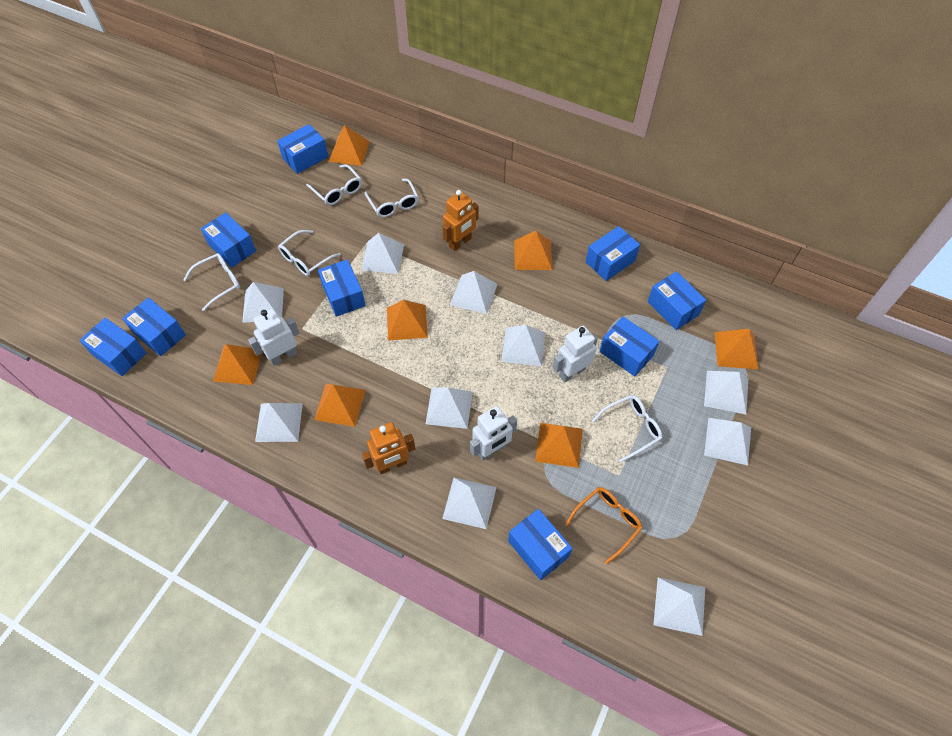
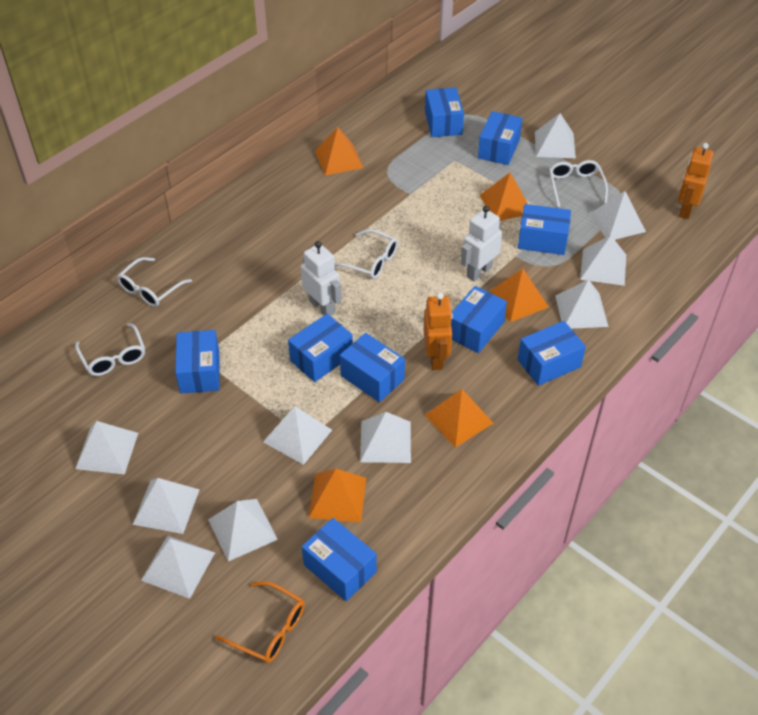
orange pyramid: 7 -> 5
white glasses: 5 -> 4
white robot: 3 -> 2

